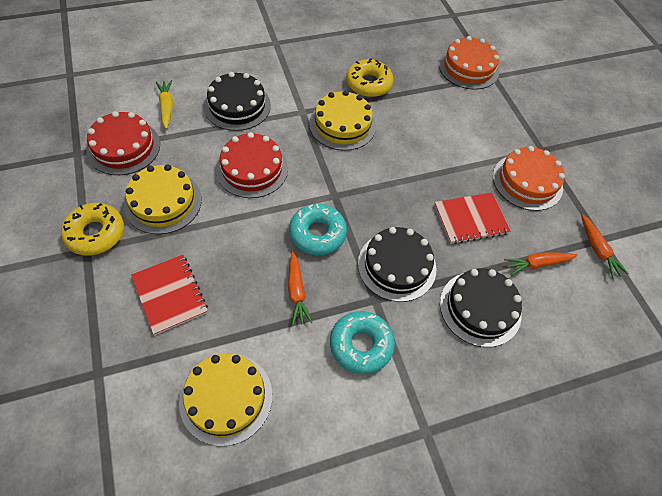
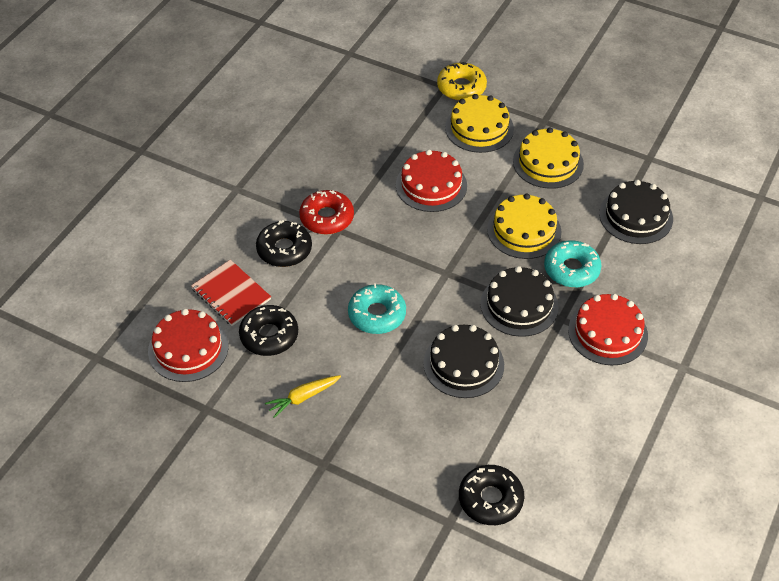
black donut: 0 -> 3
orange cake: 2 -> 0
orange carrot: 3 -> 0
red cake: 2 -> 3
red donut: 0 -> 1
red notebook: 2 -> 1
yellow donut: 2 -> 1

